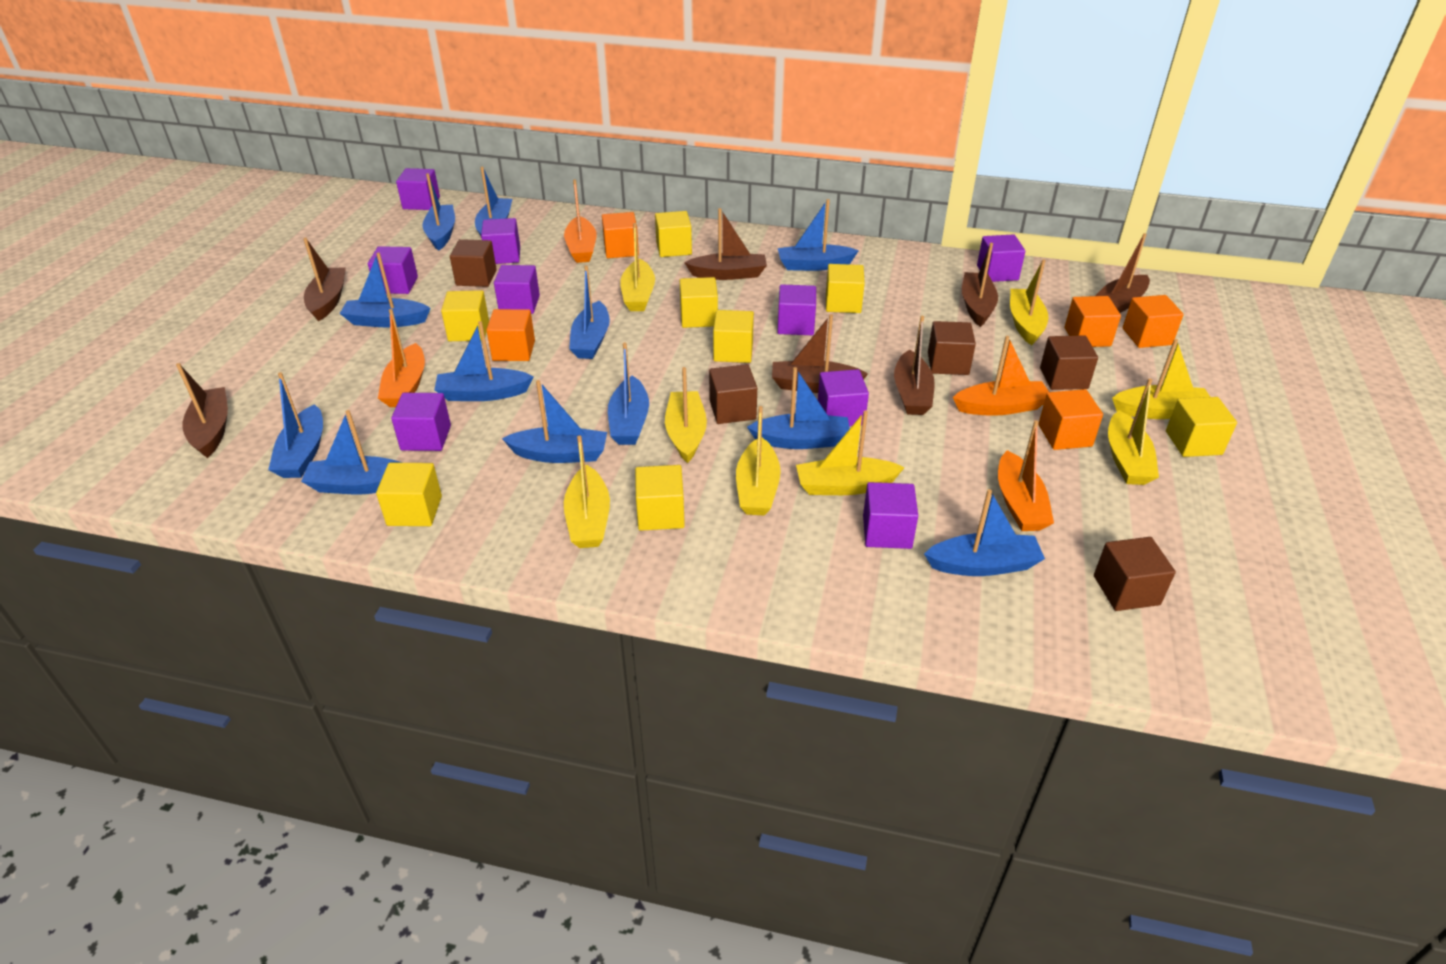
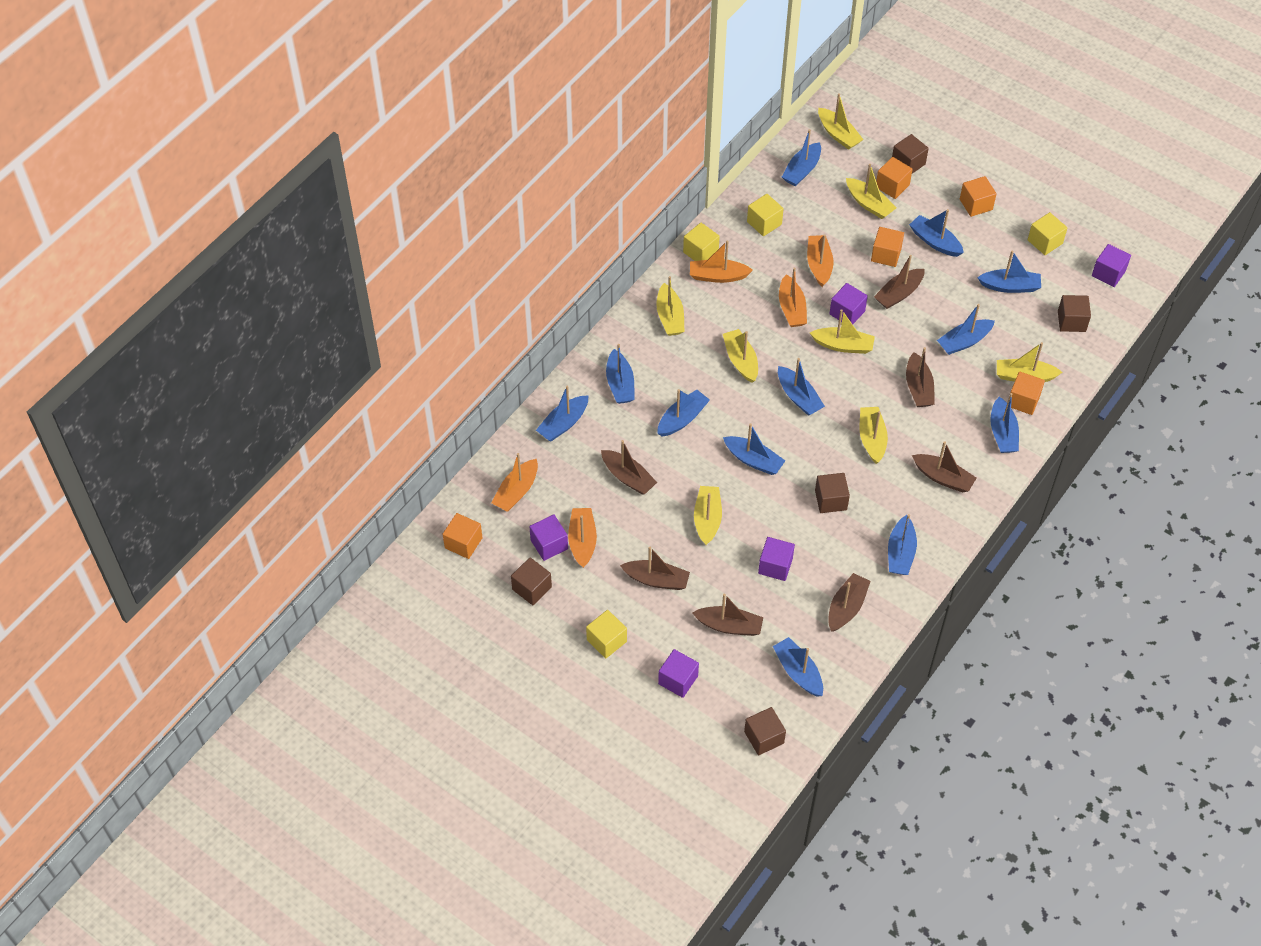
orange boat: 4 -> 5
purple cube: 9 -> 5
yellow cube: 8 -> 4

